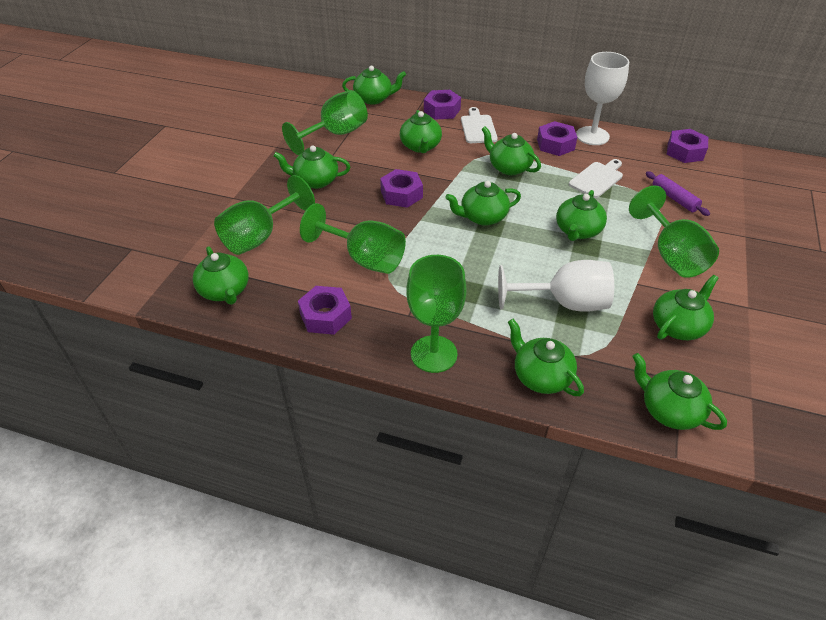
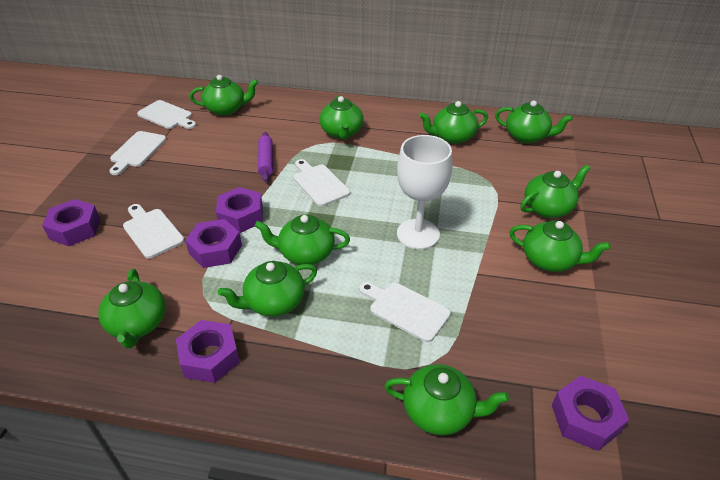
green goblet: 5 -> 0
white cutting board: 2 -> 5
white goblet: 2 -> 1

